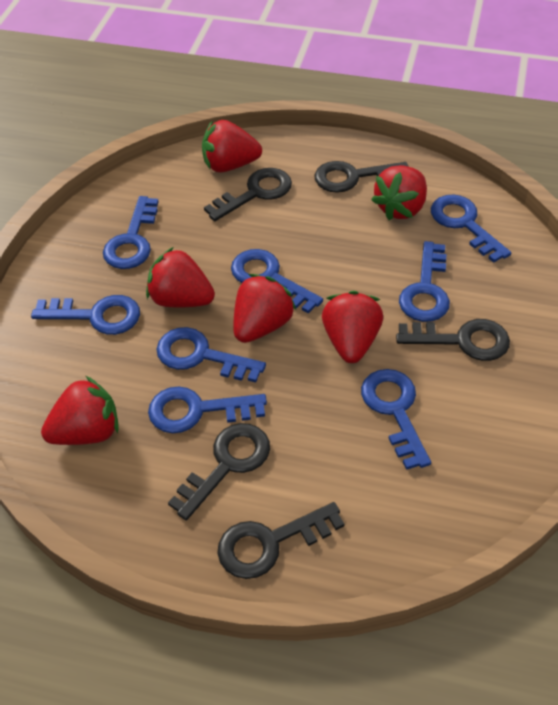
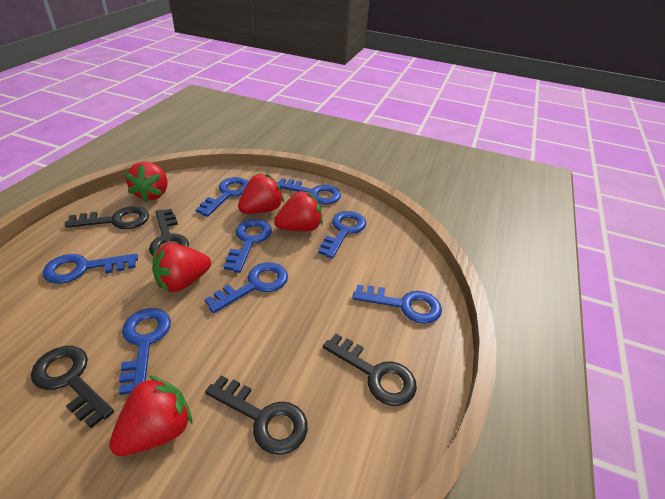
red strawberry: 6 -> 5

